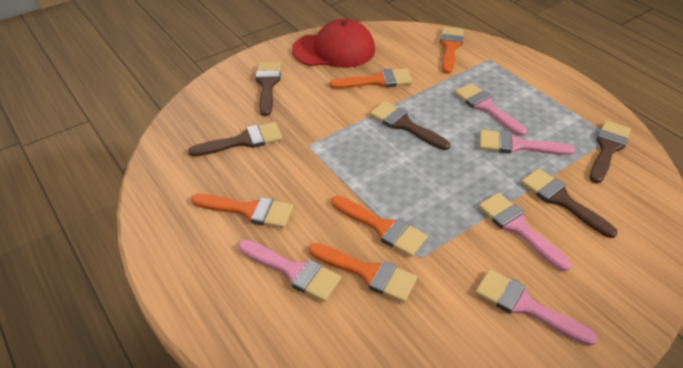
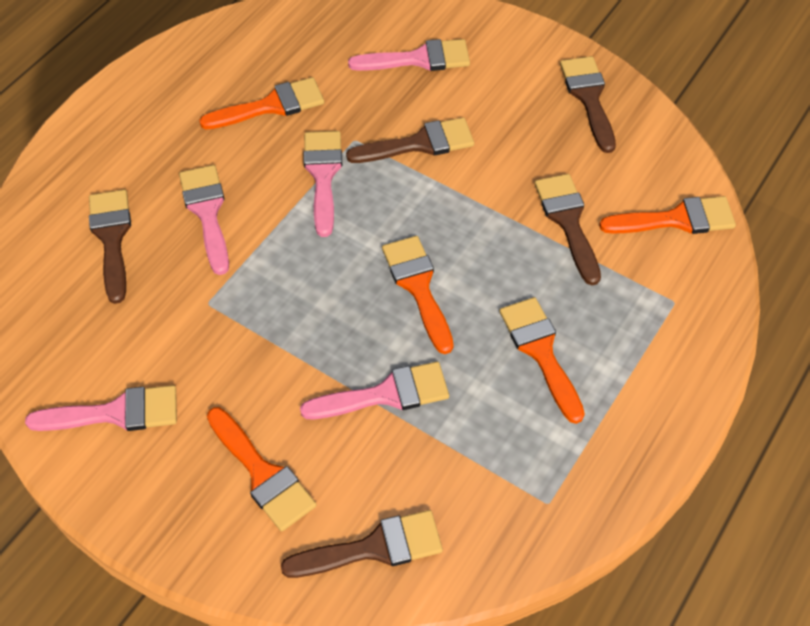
red cap: 1 -> 0

